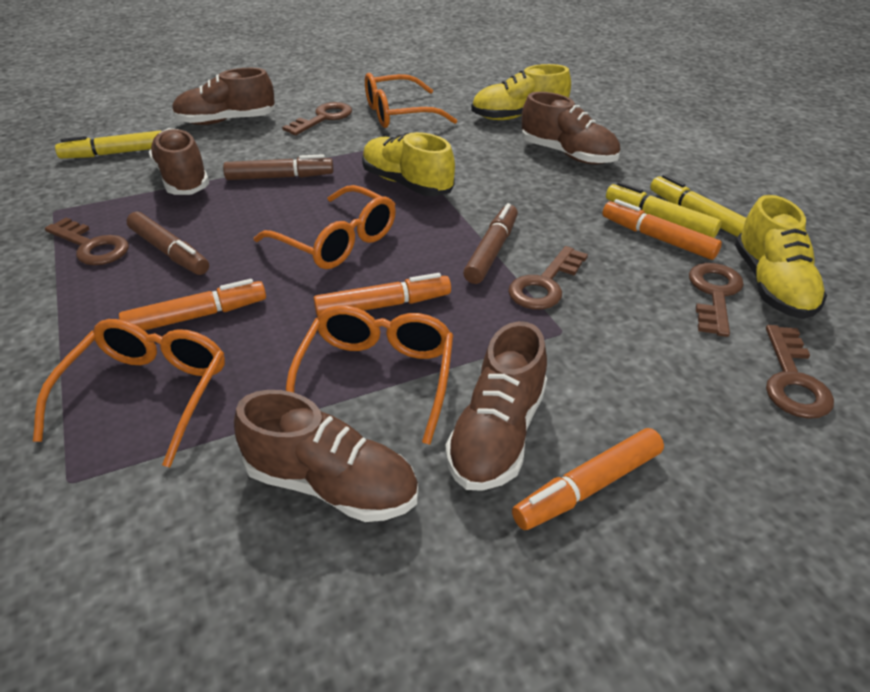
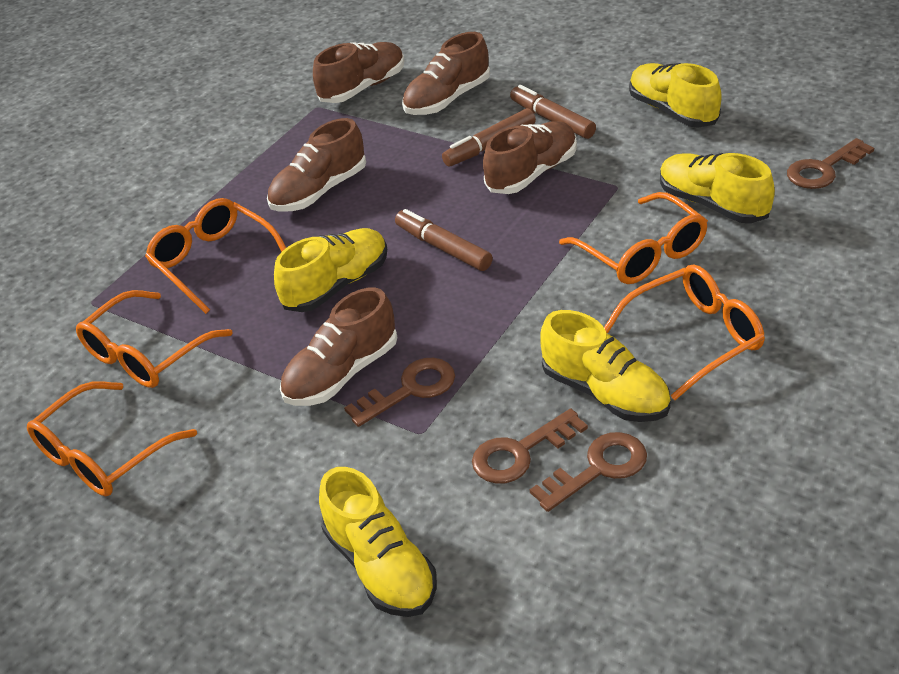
brown key: 5 -> 4
orange glasses: 4 -> 5
orange marker: 4 -> 0
yellow marker: 3 -> 0
yellow shoe: 3 -> 5

